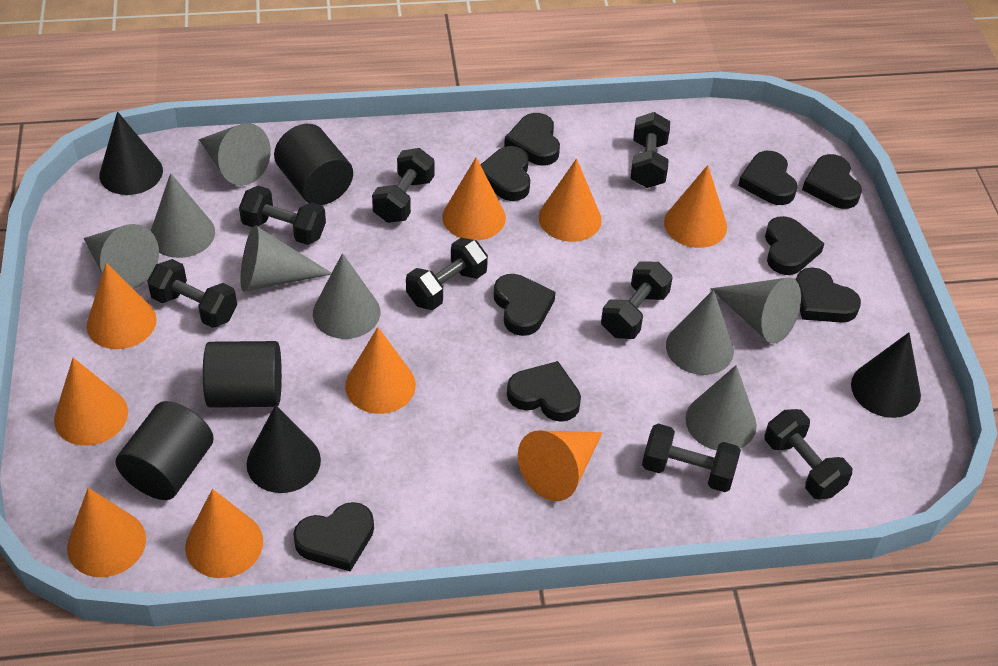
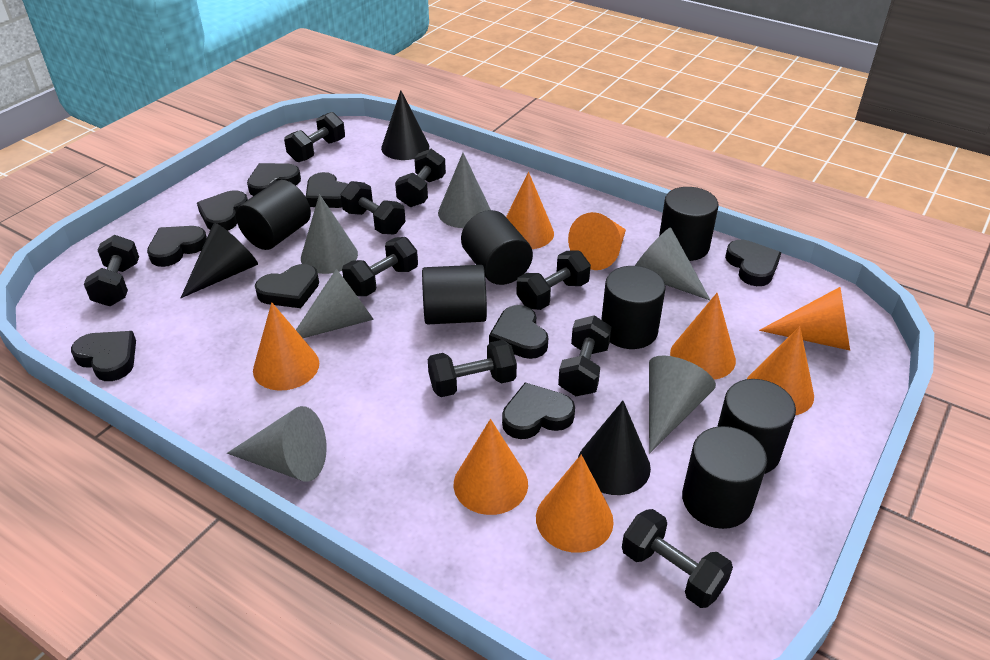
black cylinder: 3 -> 7
black dumbbell: 8 -> 9
grey cone: 8 -> 6
orange cone: 9 -> 8

